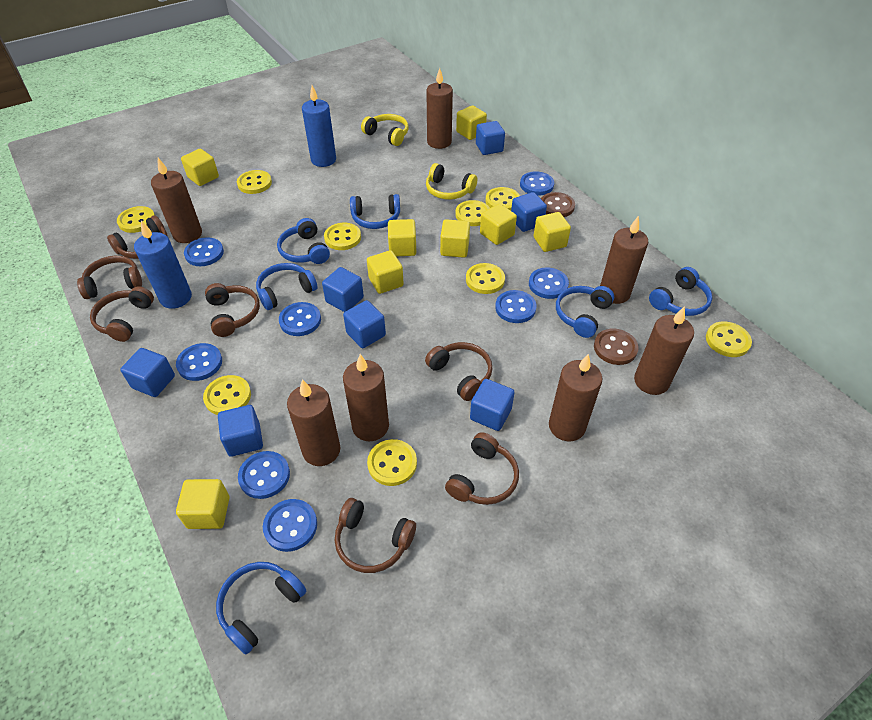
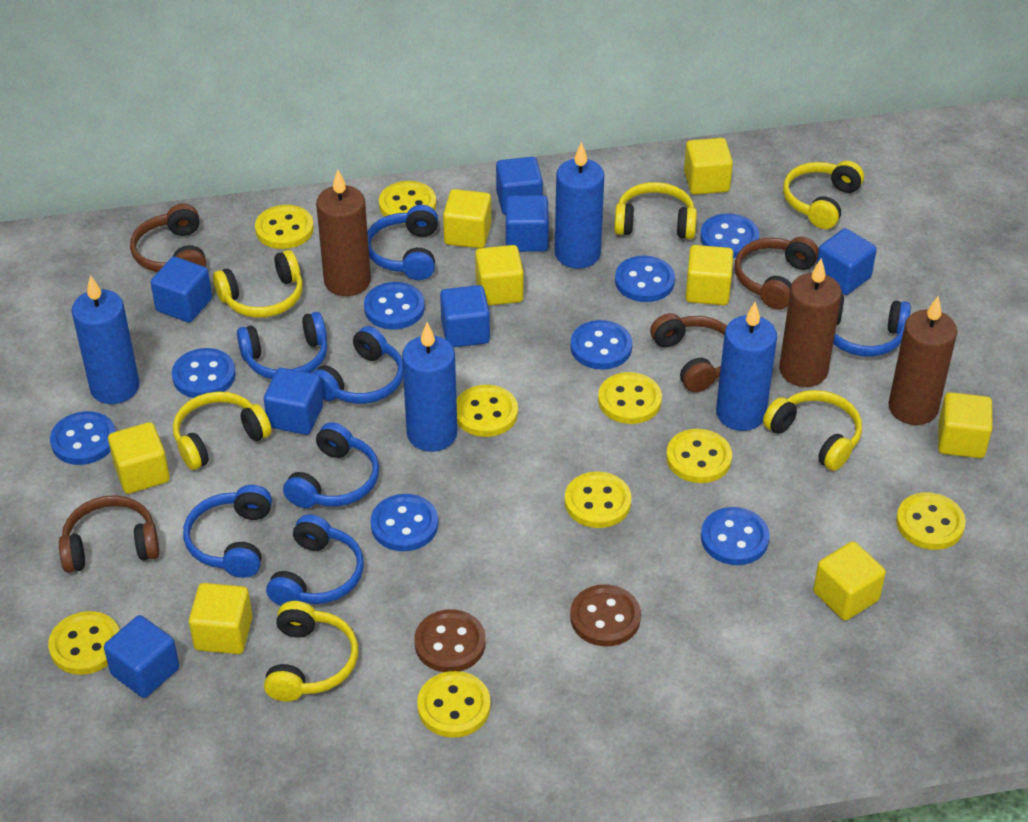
blue candle: 2 -> 4
blue headphones: 6 -> 7
brown candle: 7 -> 3
brown headphones: 7 -> 4
yellow headphones: 2 -> 6

